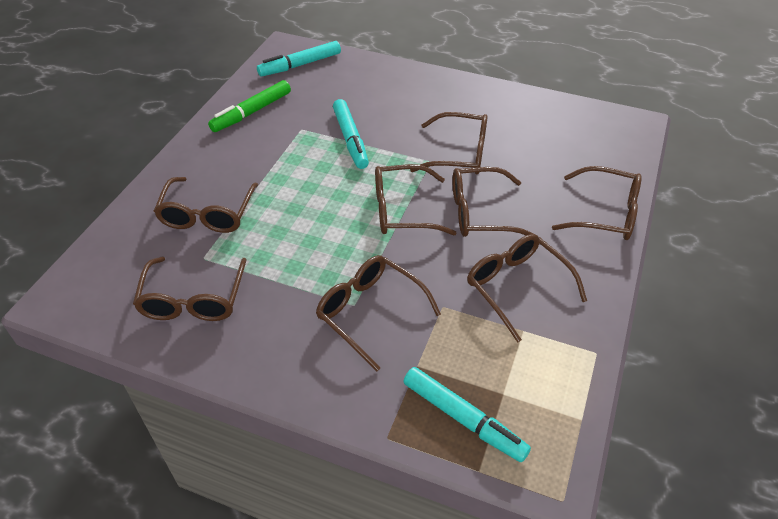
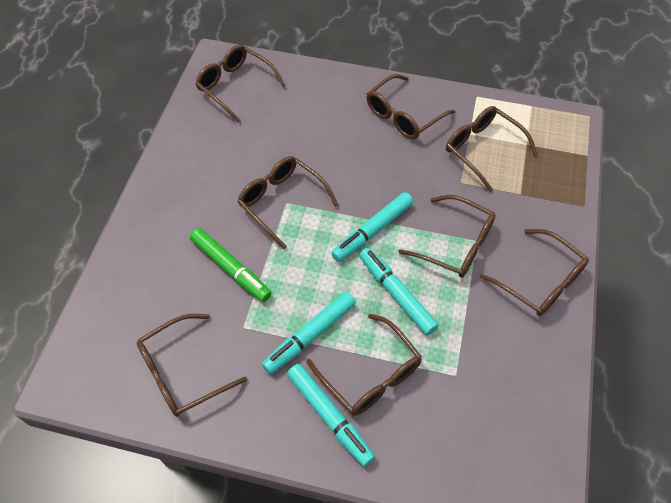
turquoise marker: 3 -> 4

